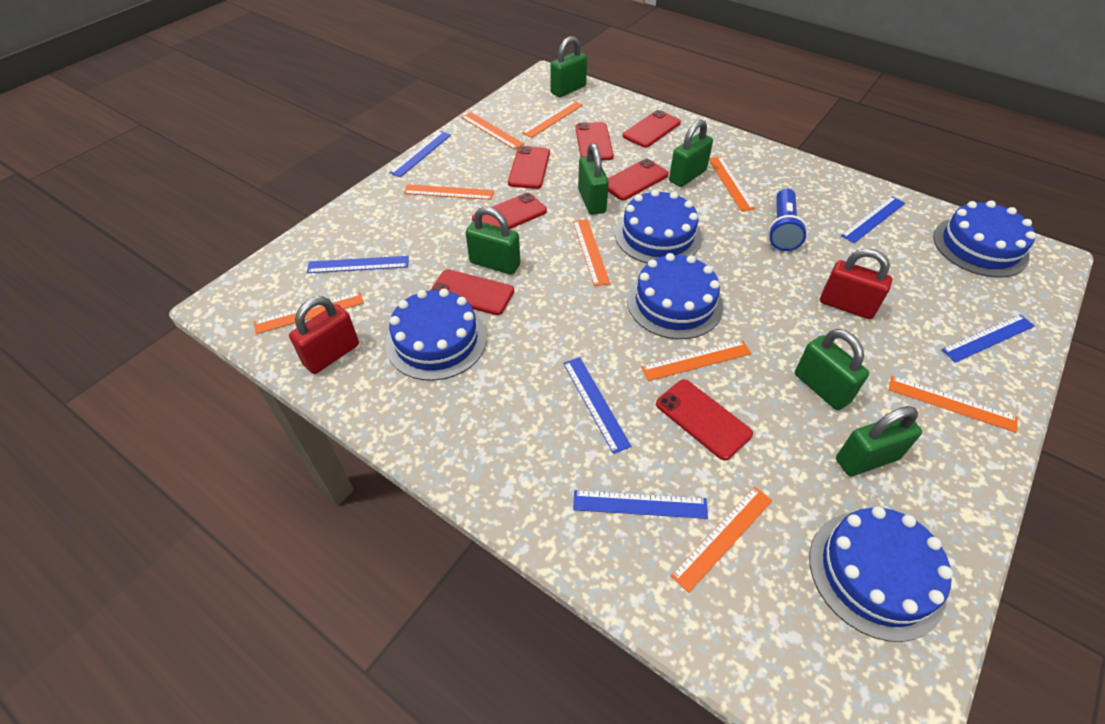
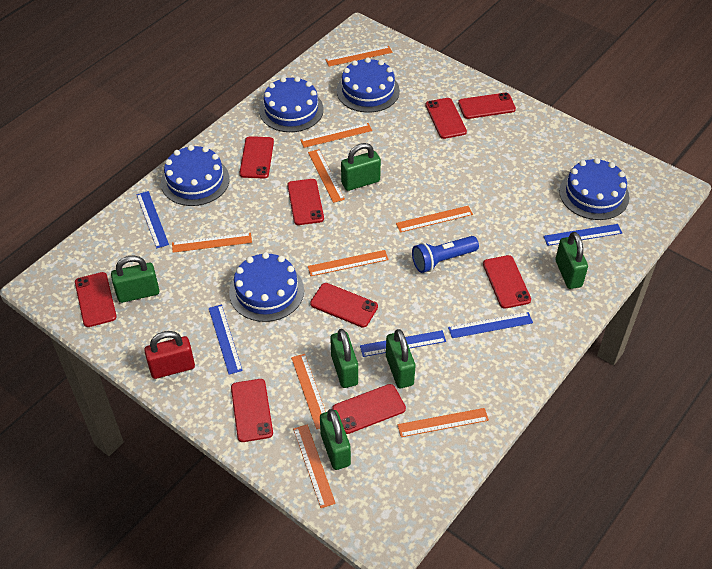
blue ruler: 6 -> 5
red padlock: 2 -> 1
red phone: 7 -> 9

